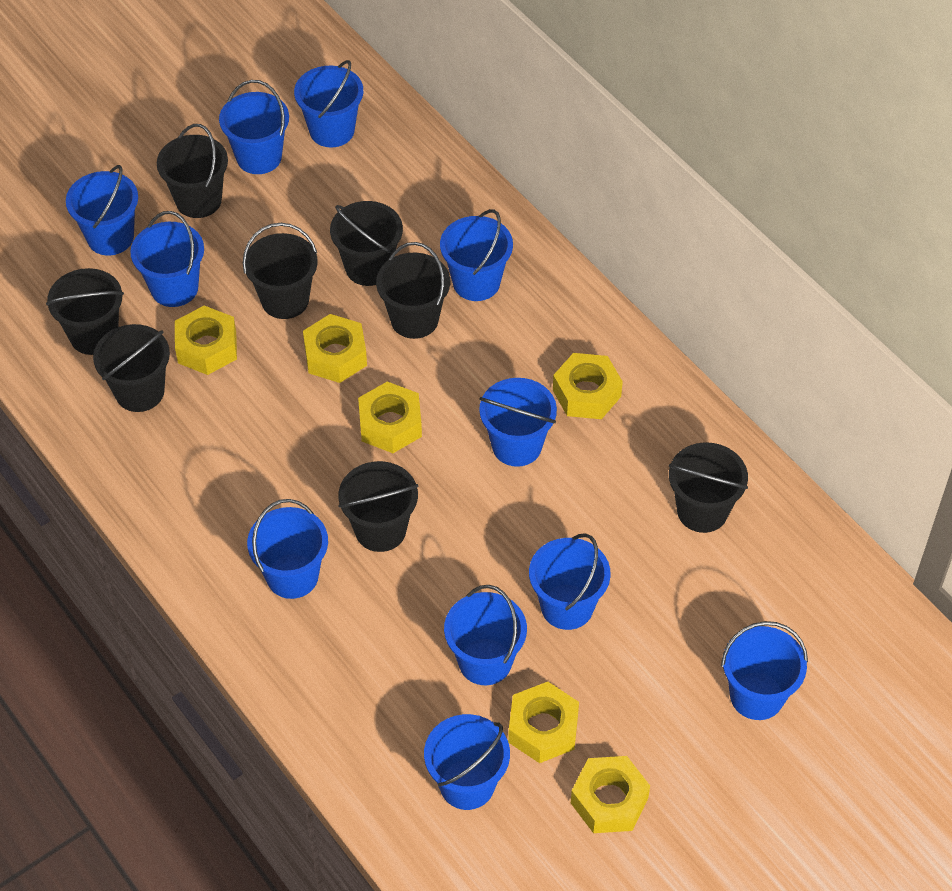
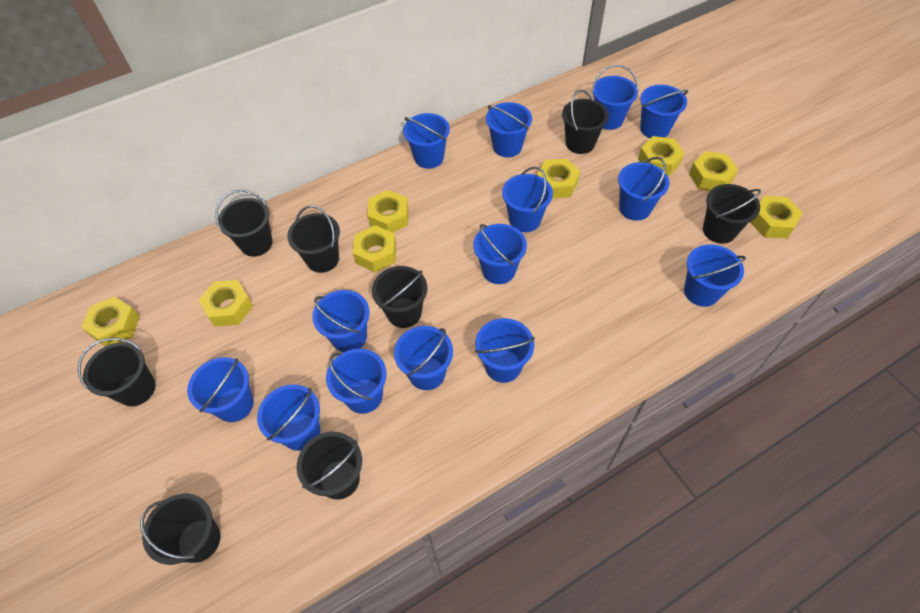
blue bucket: 11 -> 14
yellow nut: 6 -> 8

